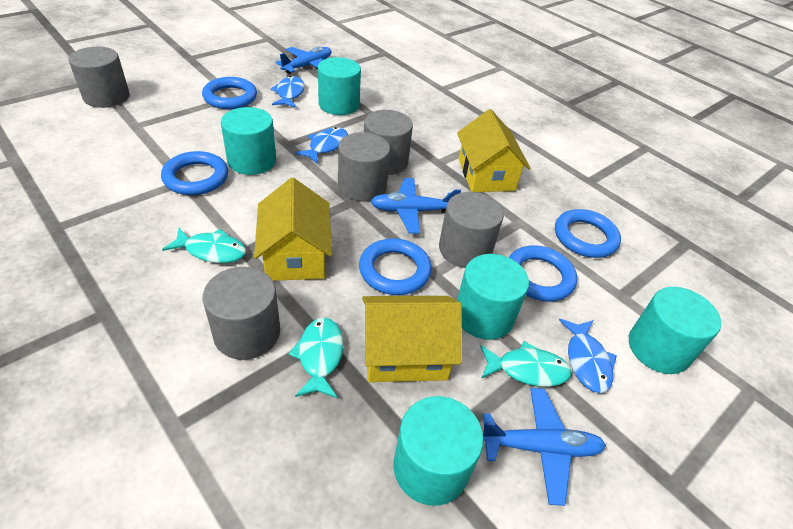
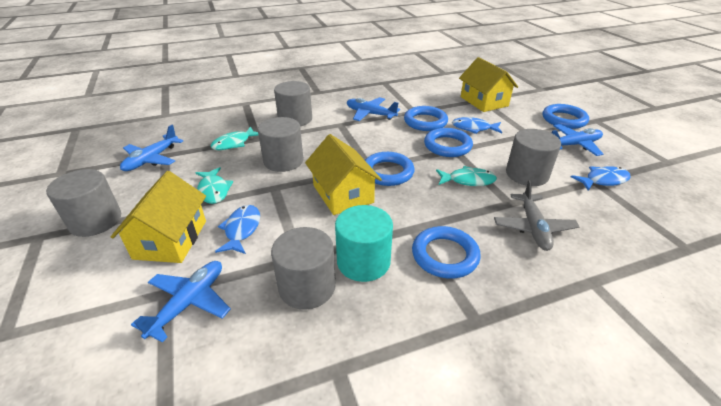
blue plane: 3 -> 4
grey plane: 0 -> 1
turquoise cylinder: 5 -> 1

